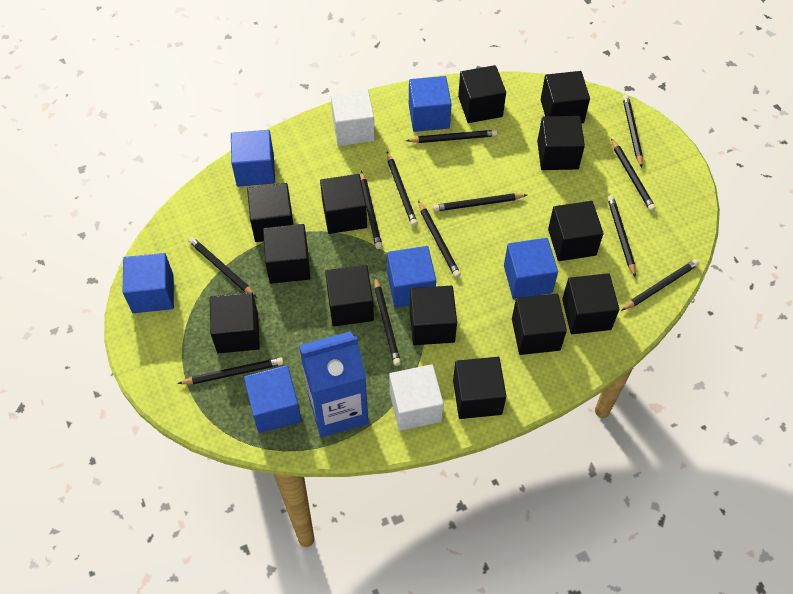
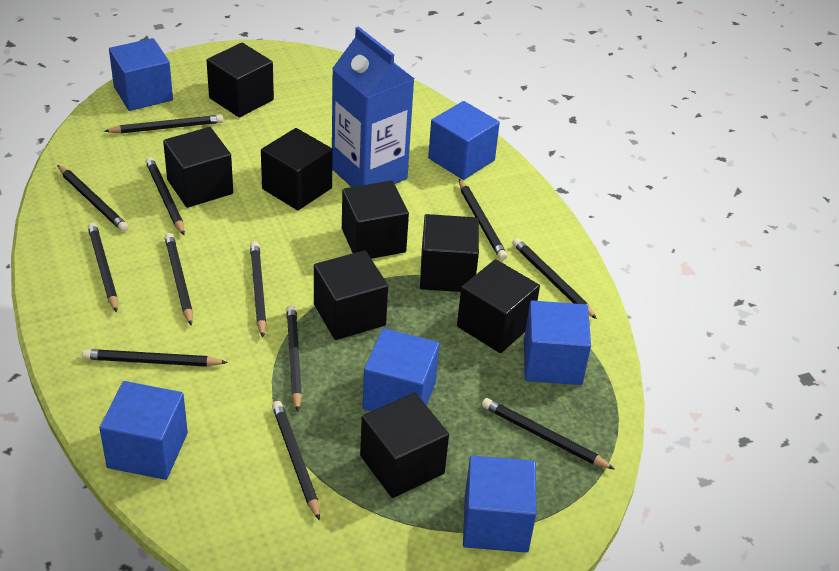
black cube: 13 -> 8
white cube: 2 -> 0

